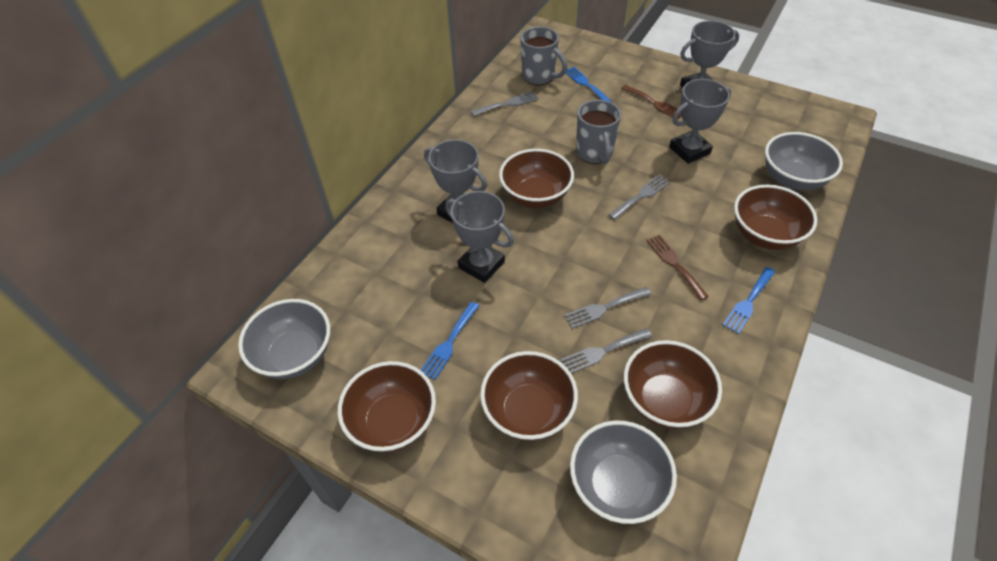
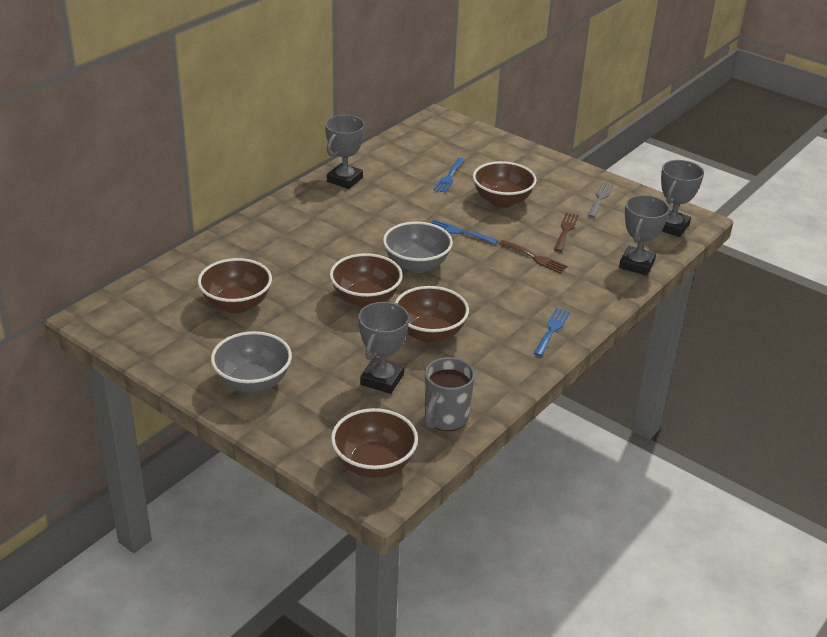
grey bowl: 3 -> 2
grey fork: 4 -> 1
grey mug: 2 -> 1

